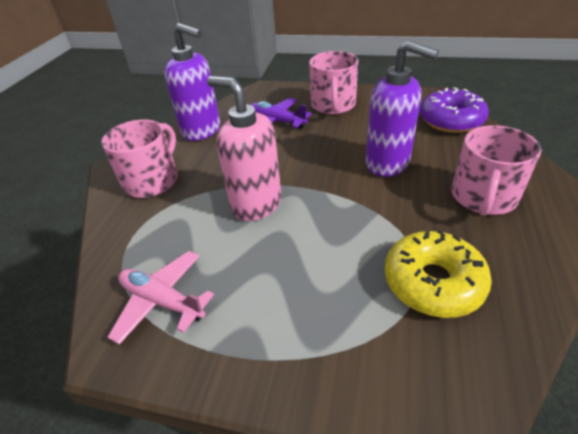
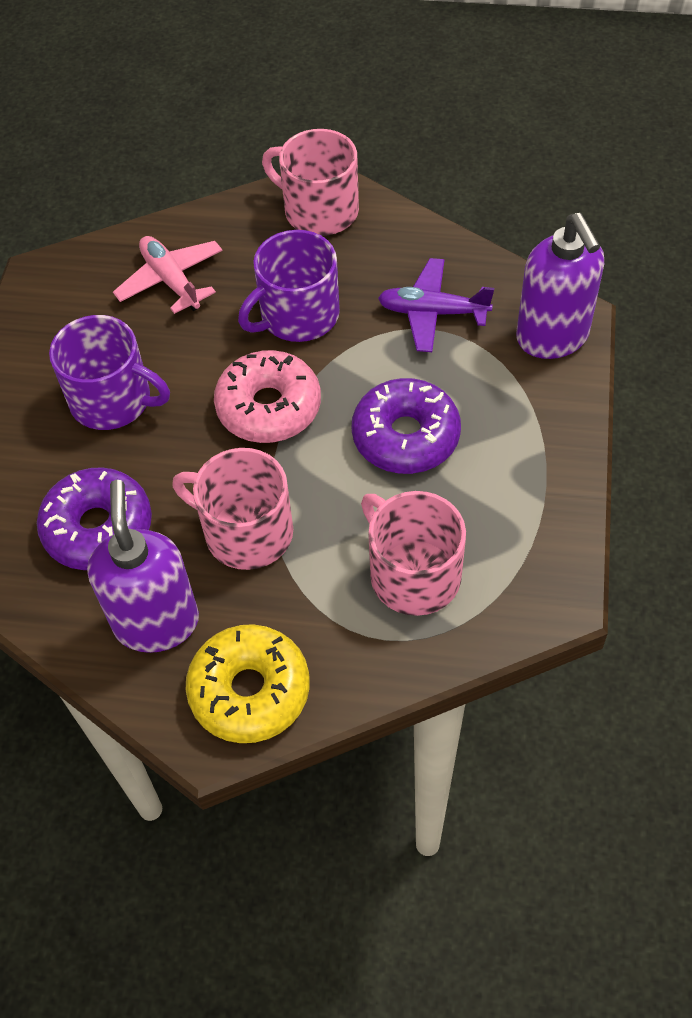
pink donut: 0 -> 1
pink soap dispenser: 1 -> 0
purple donut: 1 -> 2
purple mug: 0 -> 2

